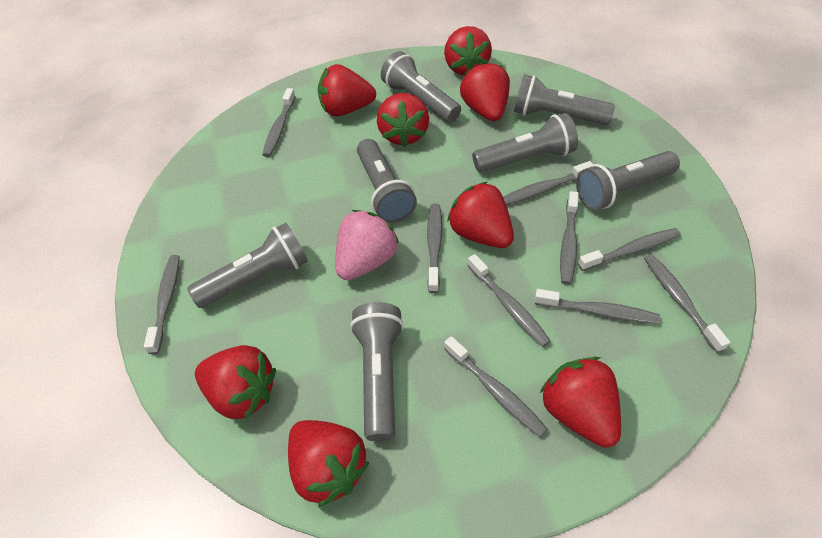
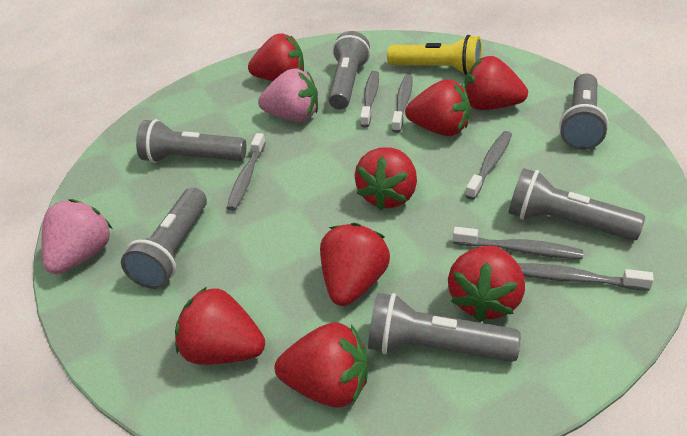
grey flashlight: 7 -> 6
grey toothbrush: 10 -> 6
pink strawberry: 1 -> 2
yellow flashlight: 0 -> 1

